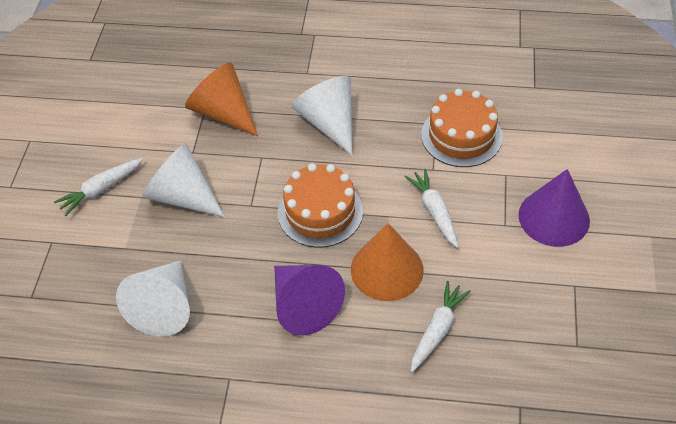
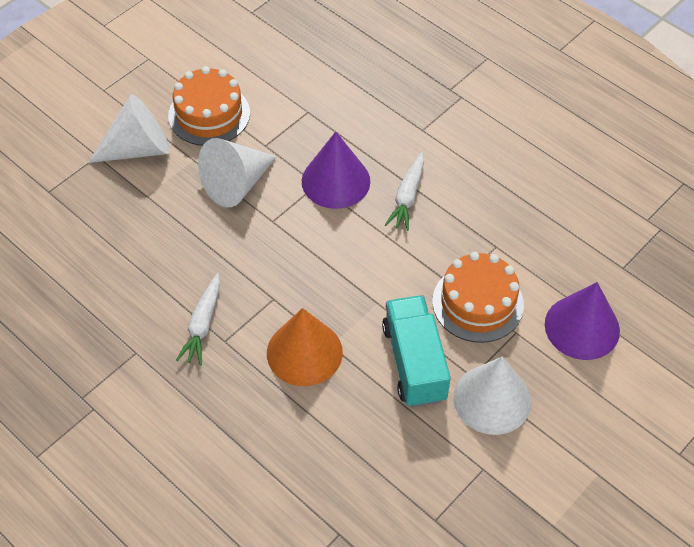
orange cone: 2 -> 1
turquoise truck: 0 -> 1
white carrot: 3 -> 2

